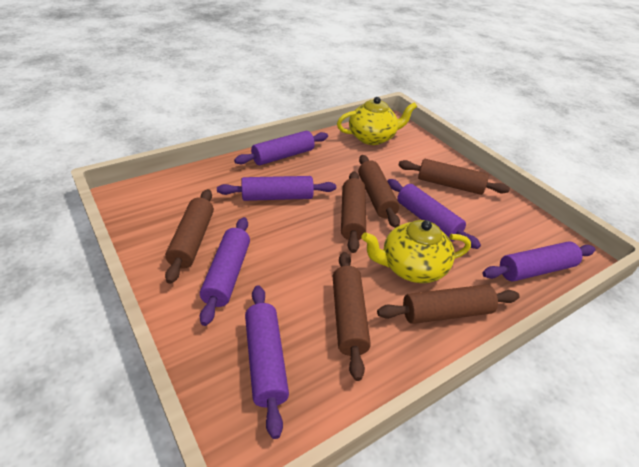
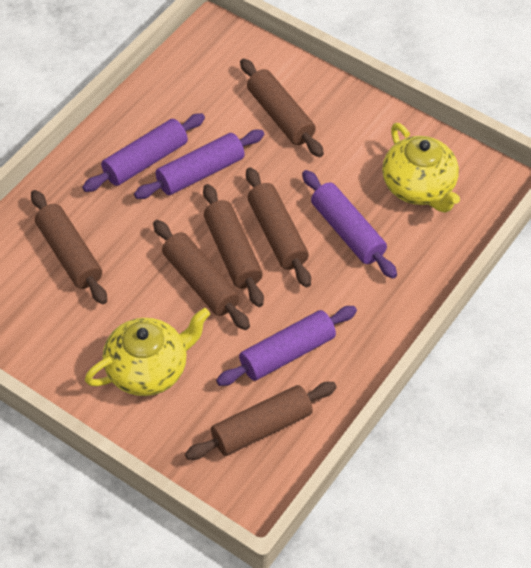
purple rolling pin: 6 -> 4

